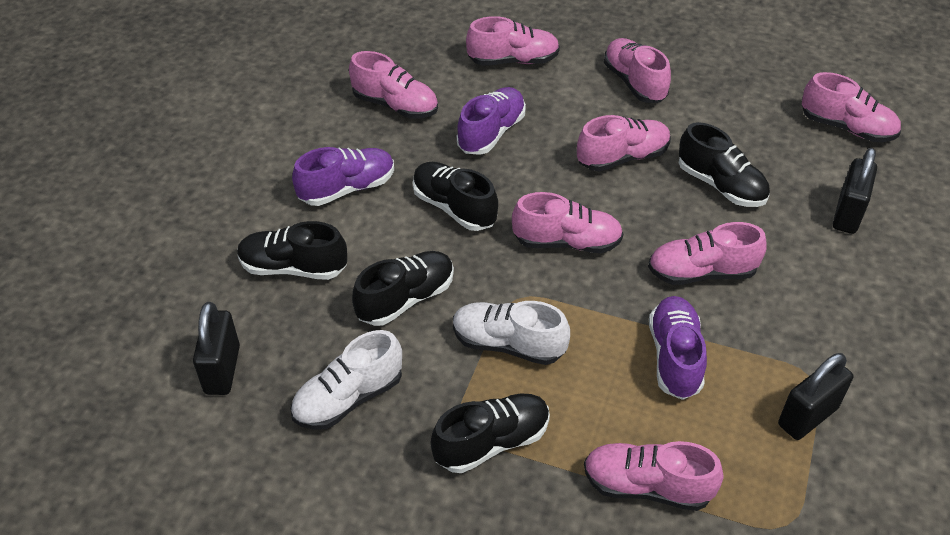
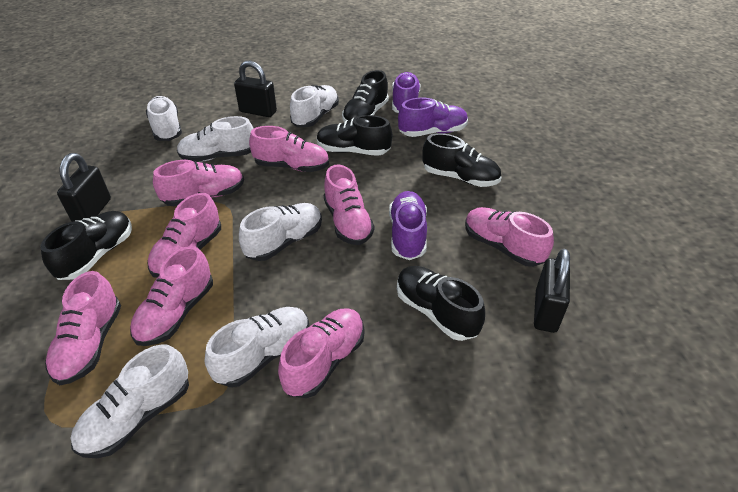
white shoe: 2 -> 6

